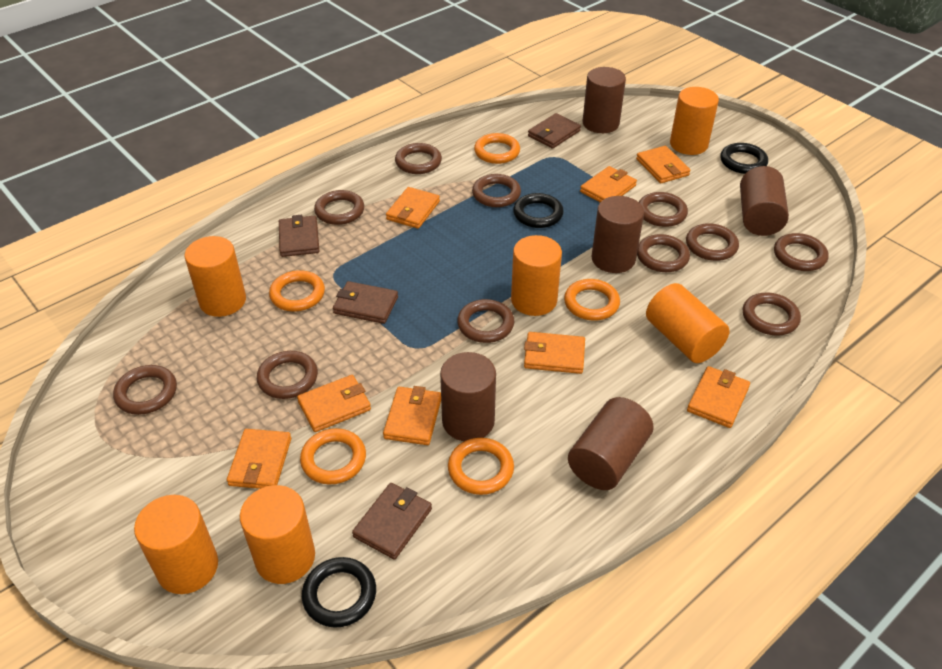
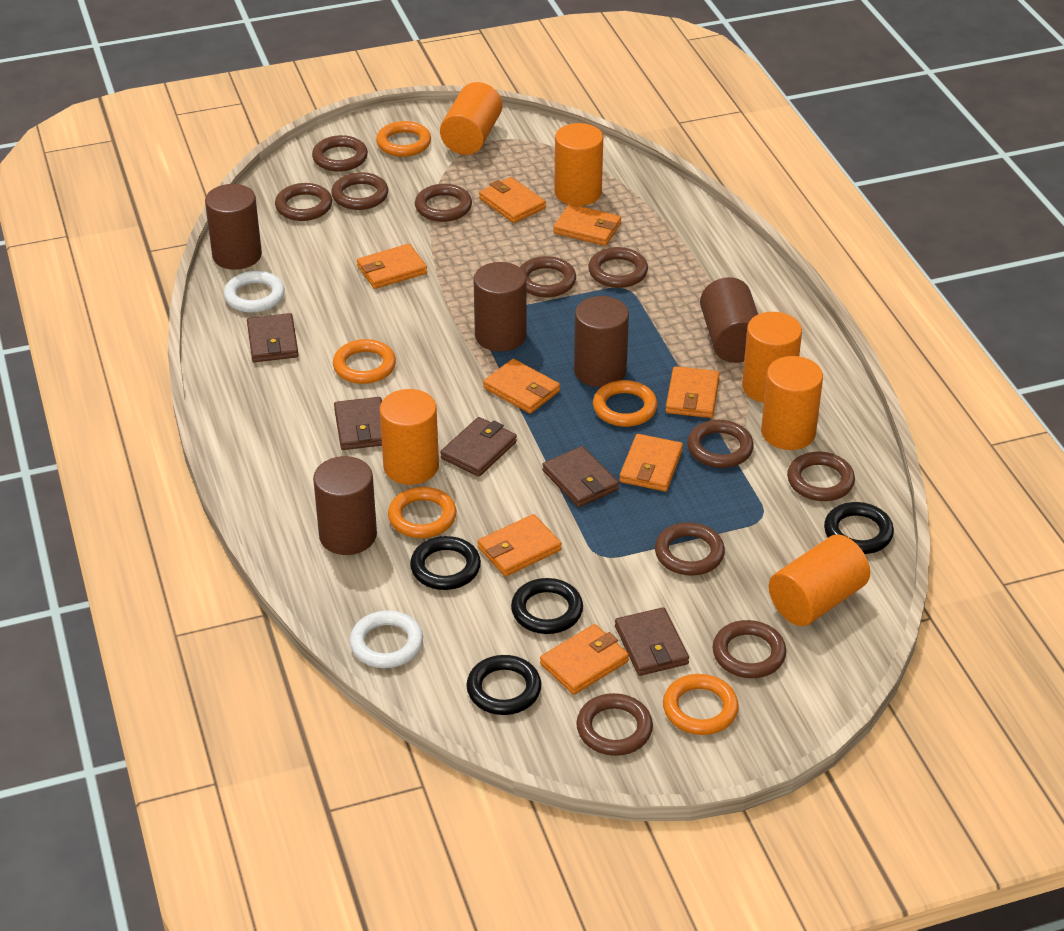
black ring: 3 -> 4
brown wallet: 4 -> 5
white ring: 0 -> 2

